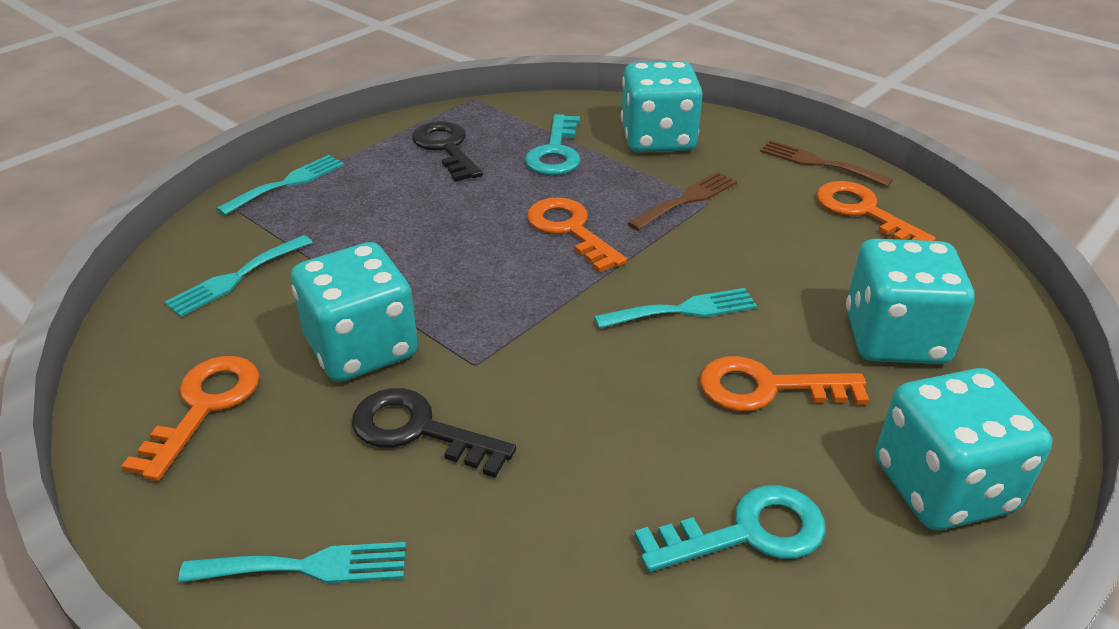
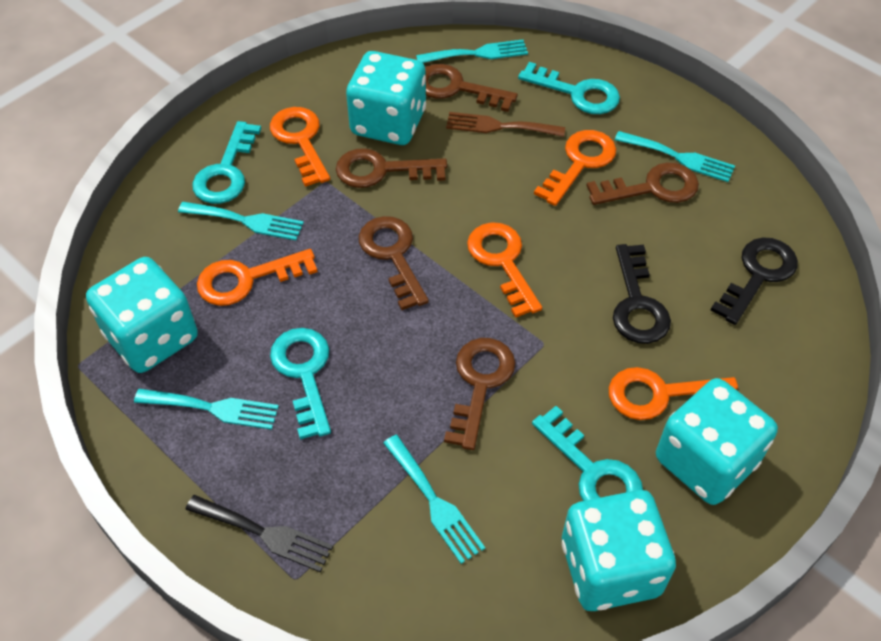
black fork: 0 -> 1
brown fork: 2 -> 1
brown key: 0 -> 5
orange key: 4 -> 5
turquoise fork: 4 -> 5
turquoise key: 2 -> 4

